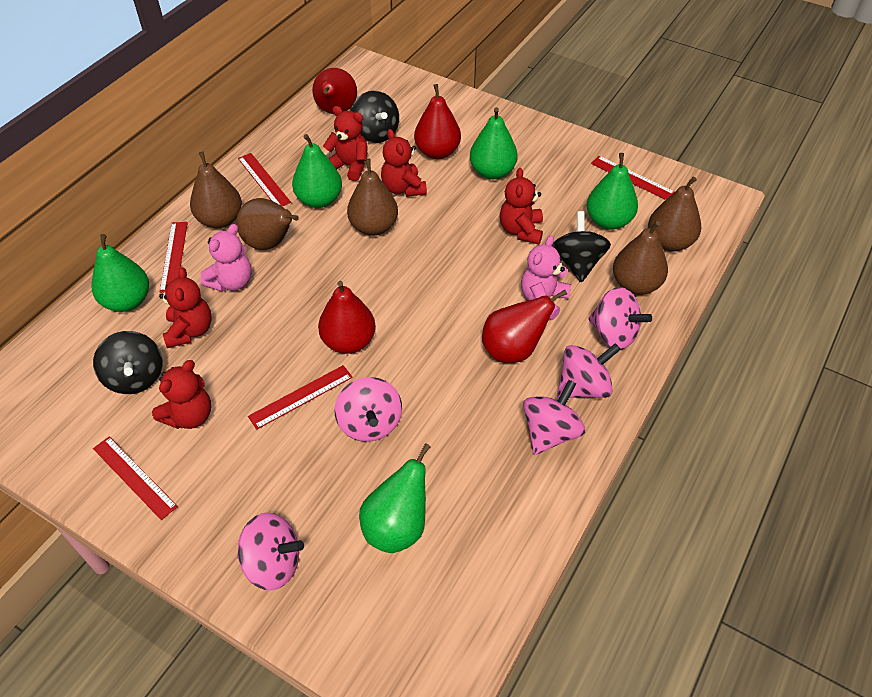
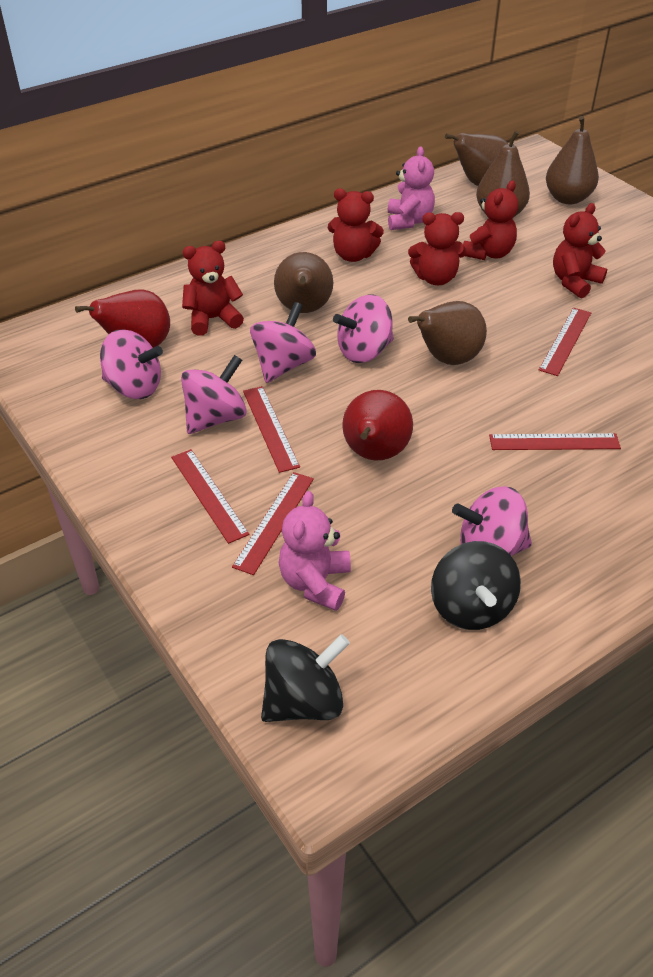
black spinning top: 3 -> 2
green pear: 5 -> 0
red pear: 4 -> 2

